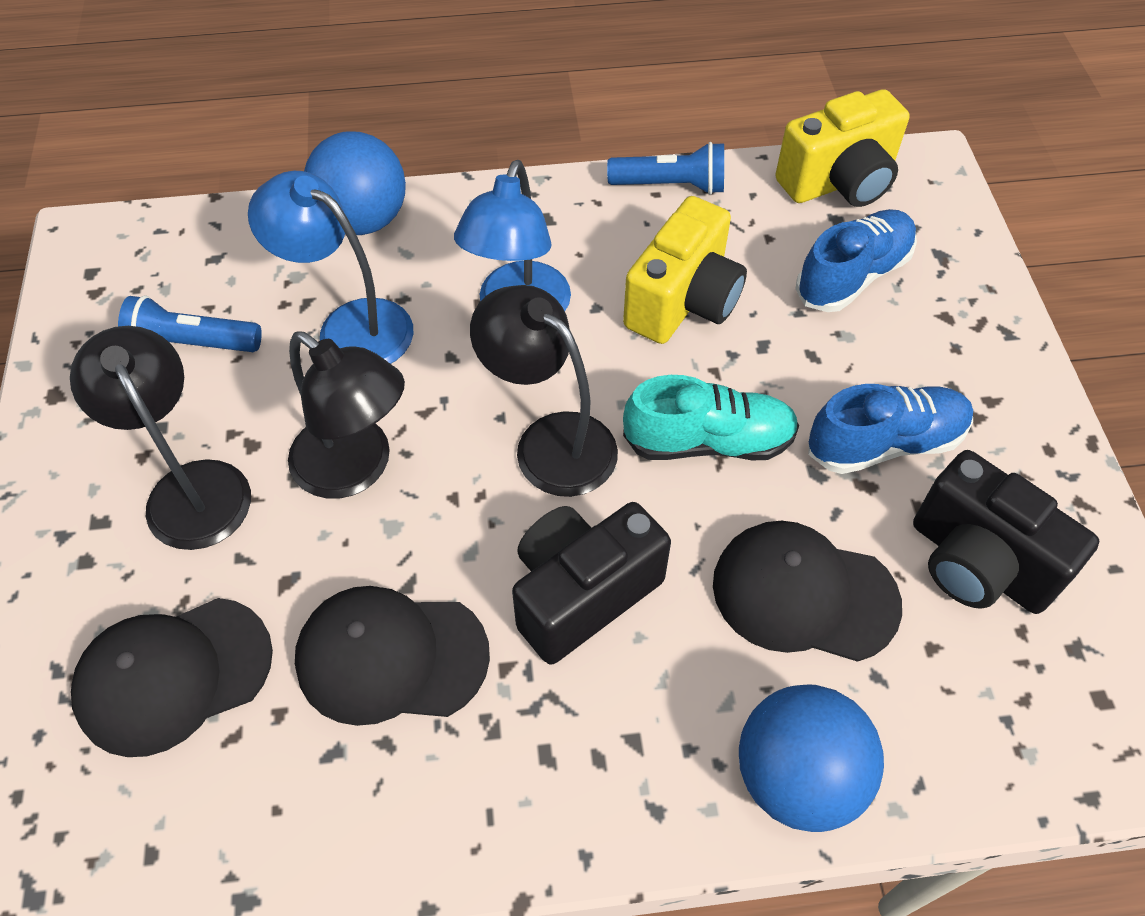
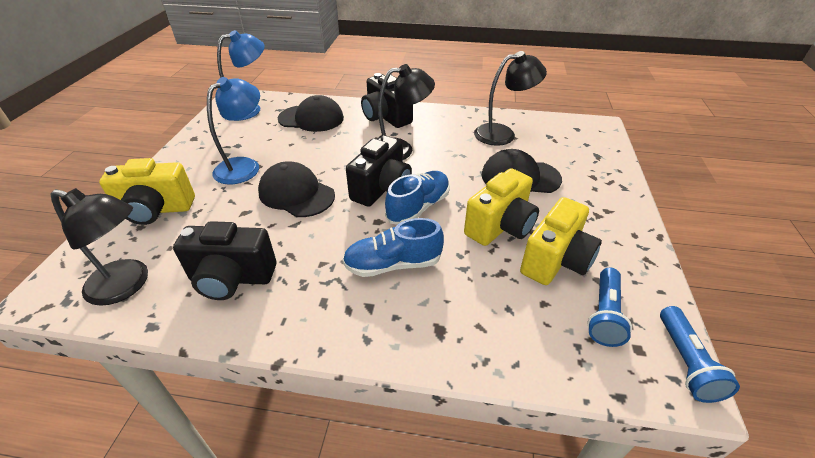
black camera: 2 -> 3
blue ball: 2 -> 0
turquoise shoe: 1 -> 0
yellow camera: 2 -> 3

